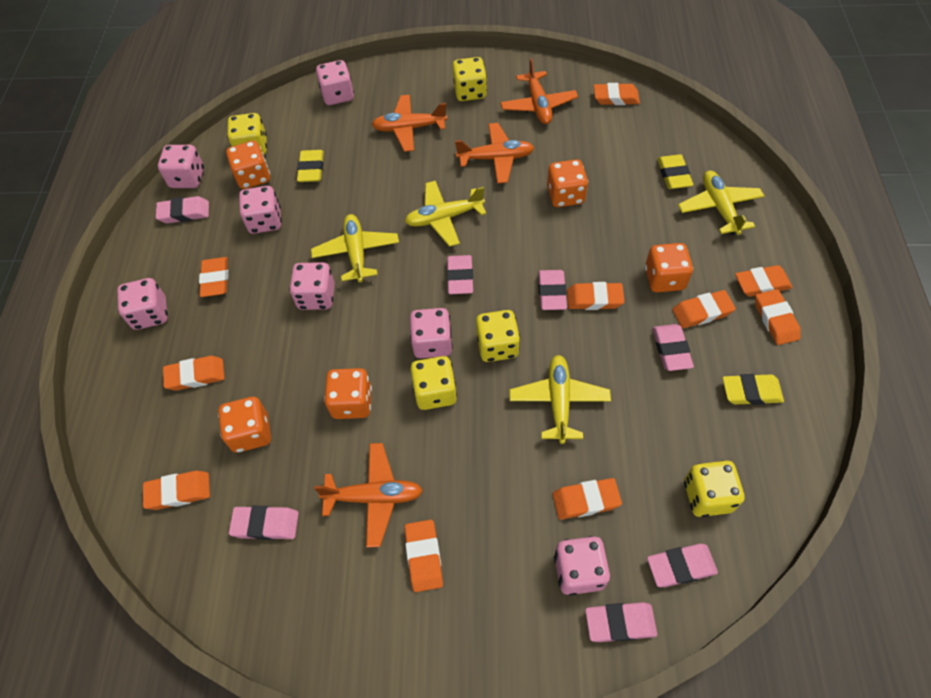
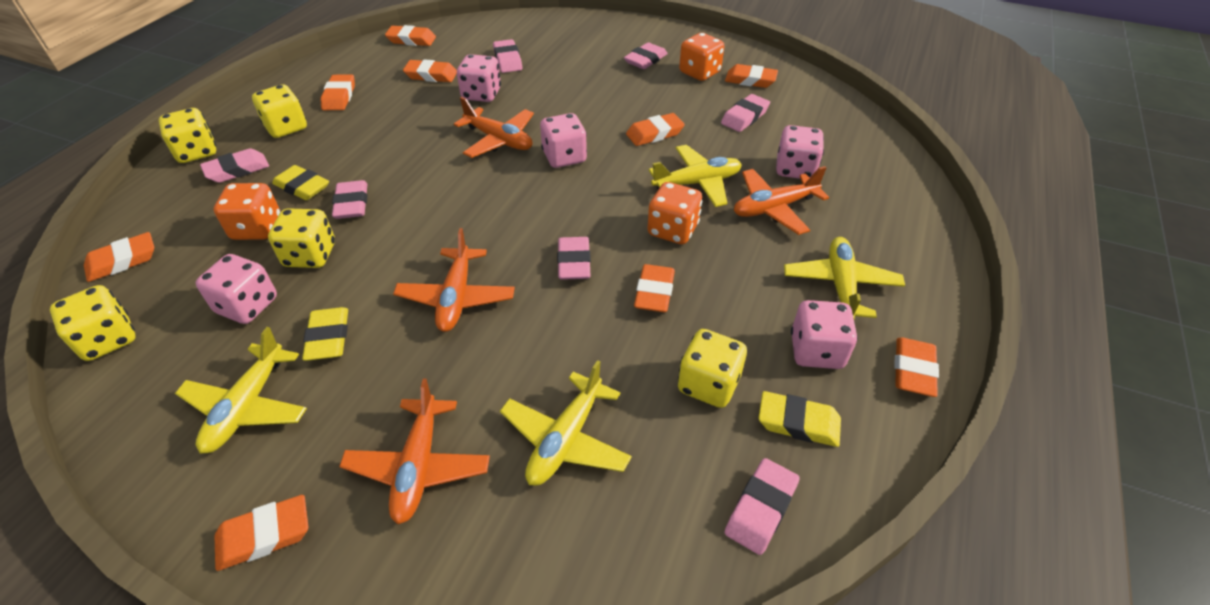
orange dice: 5 -> 3
orange eraser: 10 -> 9
pink dice: 7 -> 5

